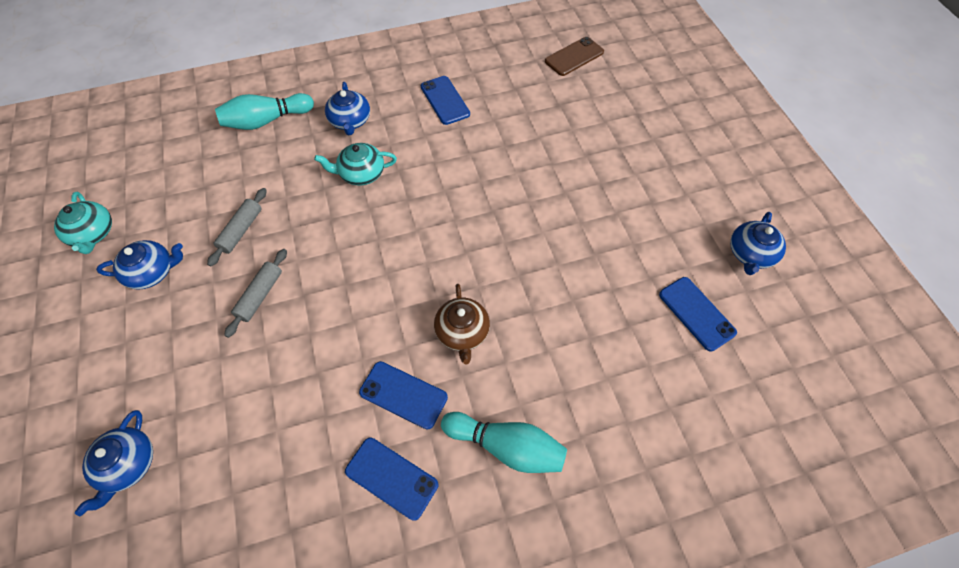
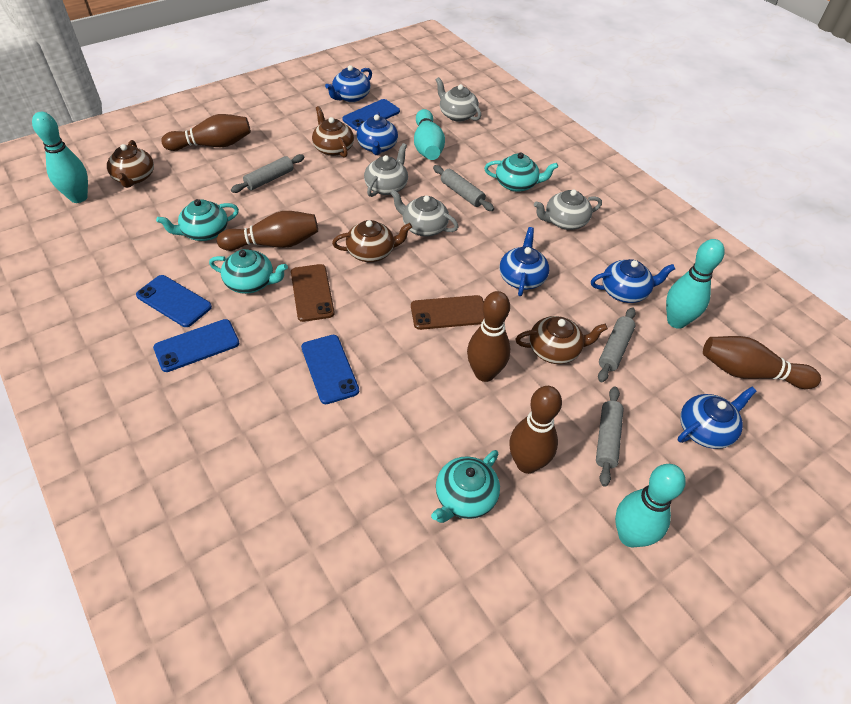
blue teapot: 4 -> 5
brown bowling pin: 0 -> 5
brown phone: 1 -> 2
brown teapot: 1 -> 4
grey rolling pin: 2 -> 4
grey teapot: 0 -> 4
turquoise bowling pin: 2 -> 4
turquoise teapot: 2 -> 4

